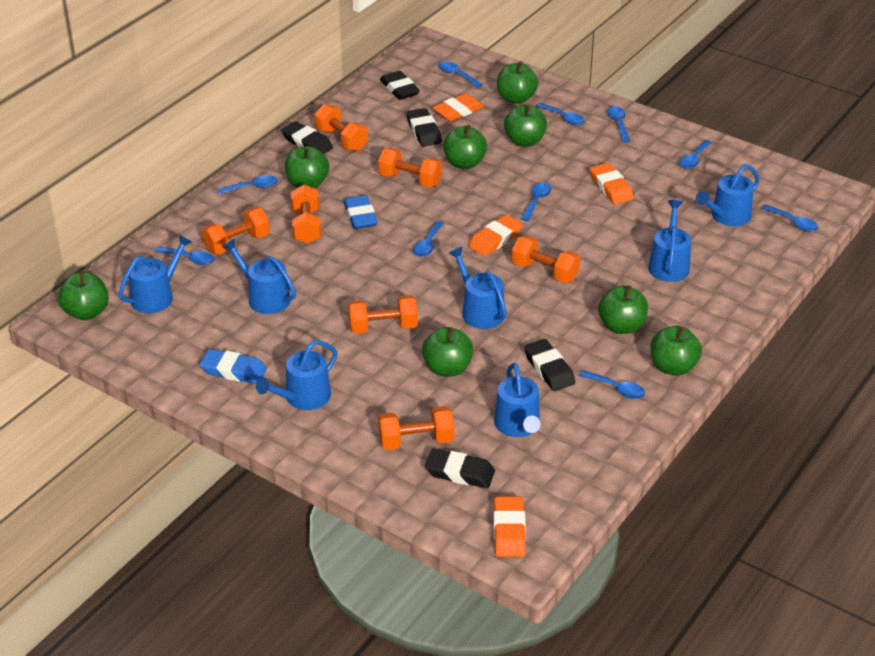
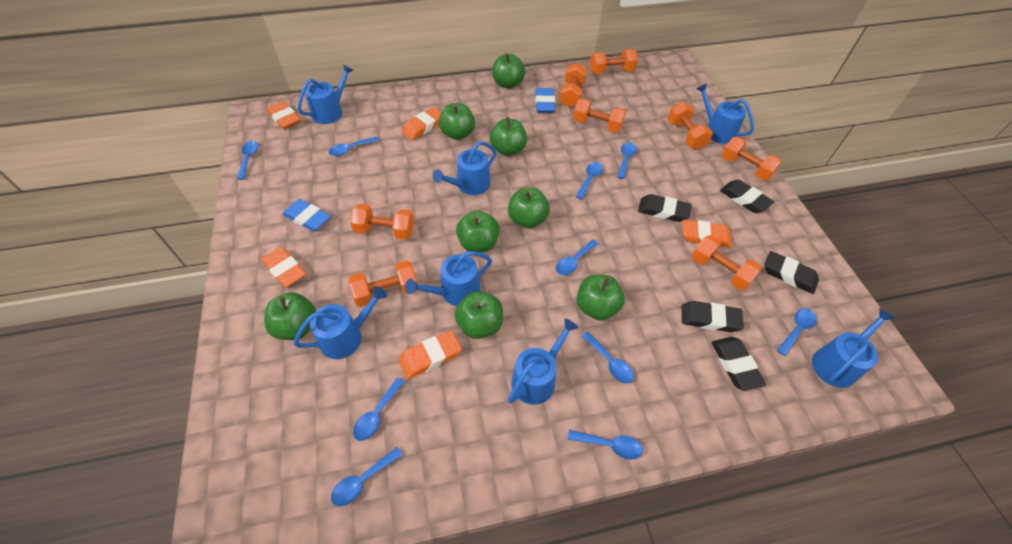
orange dumbbell: 7 -> 8
orange eraser: 4 -> 5

